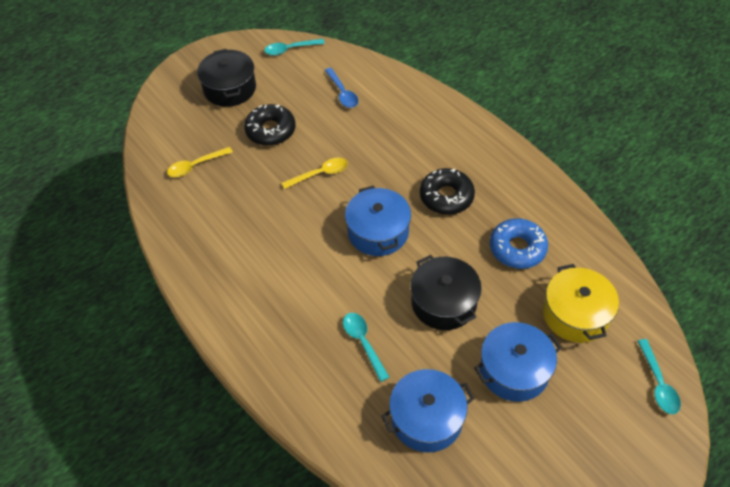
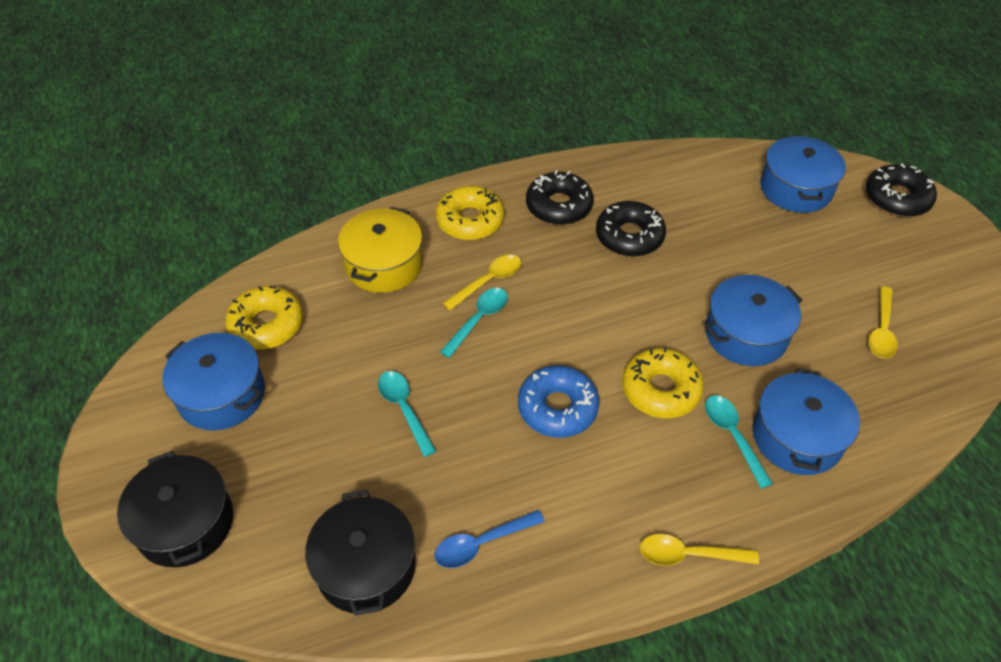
black donut: 2 -> 3
blue pot: 3 -> 4
yellow donut: 0 -> 3
yellow spoon: 2 -> 3

